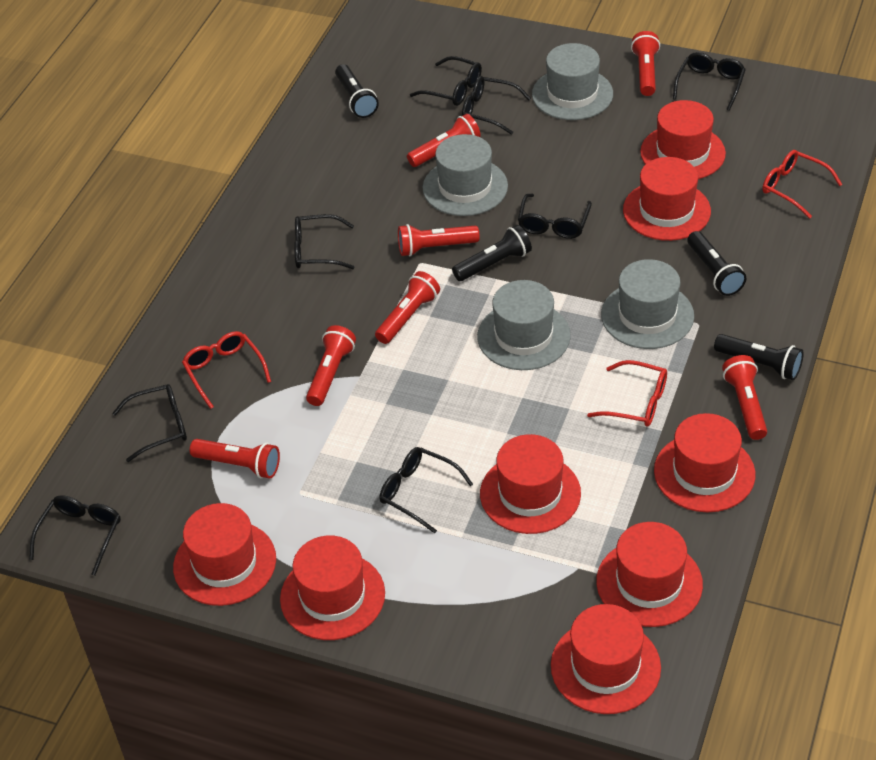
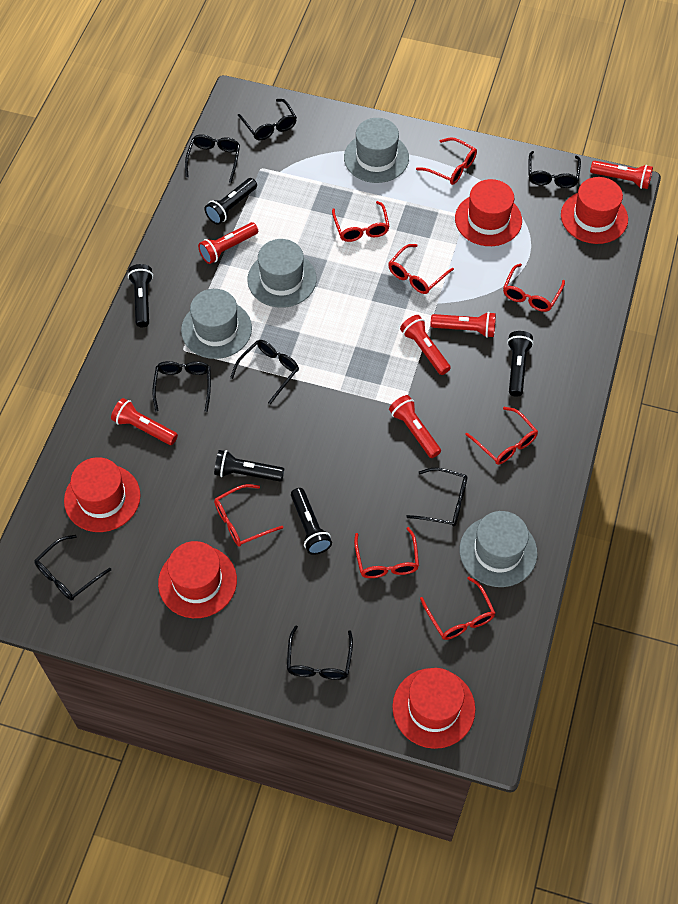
black flashlight: 4 -> 5
red flashlight: 7 -> 6
red glasses: 3 -> 8
red hat: 8 -> 5

